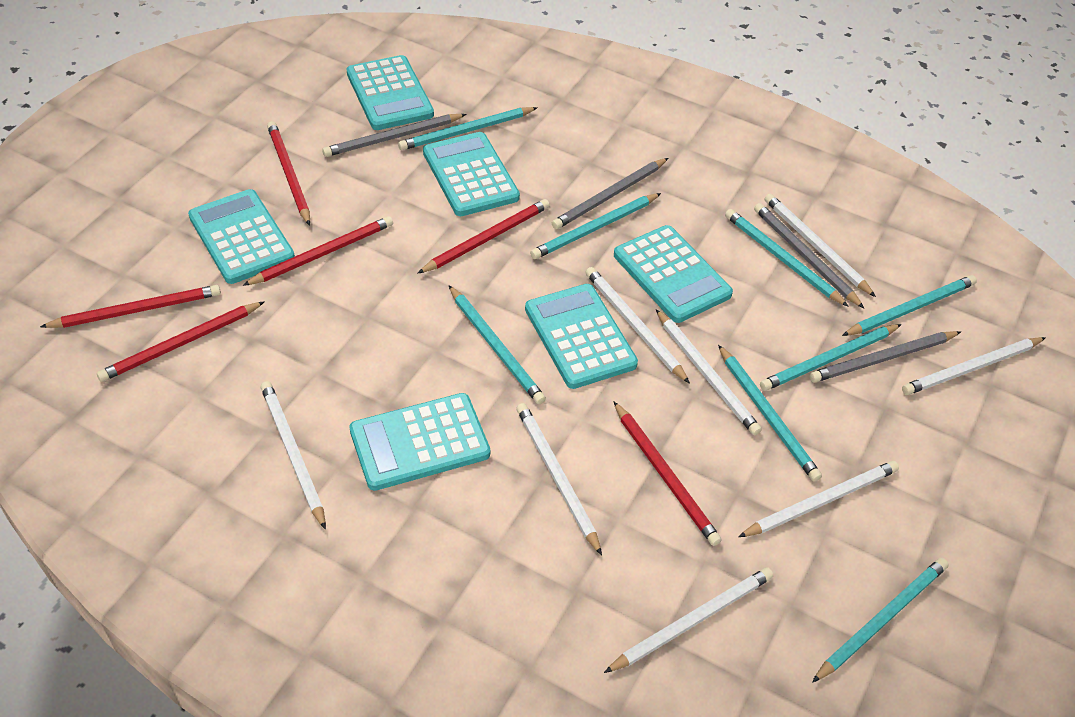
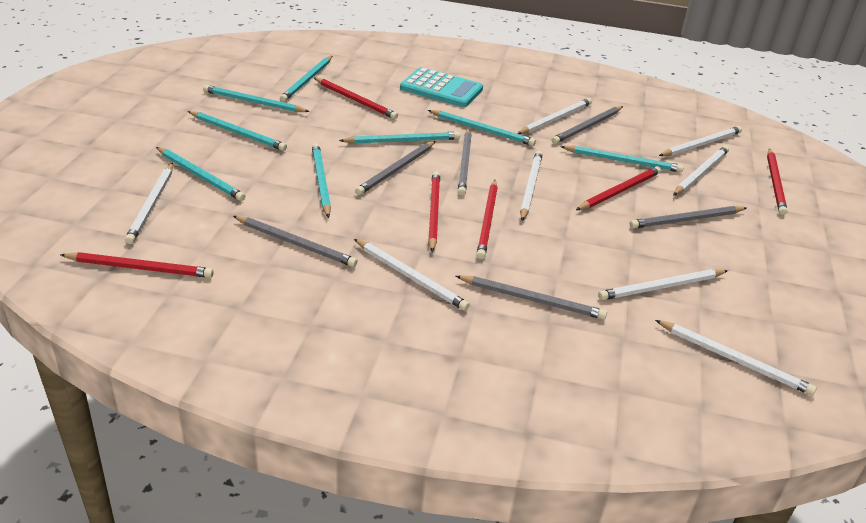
grey pencil: 4 -> 6
turquoise calculator: 6 -> 1

